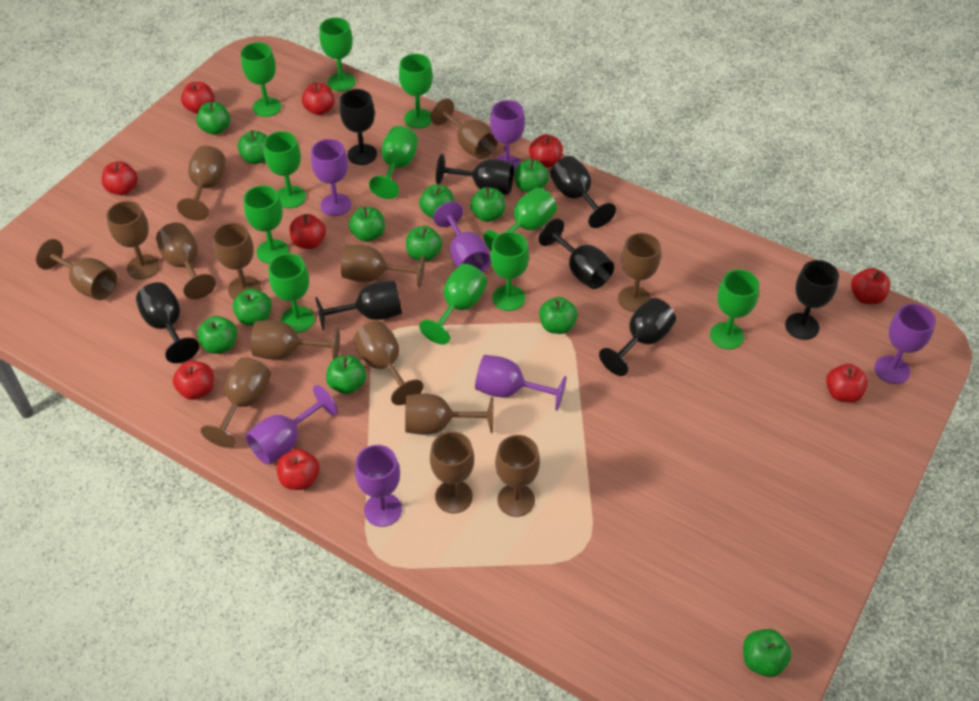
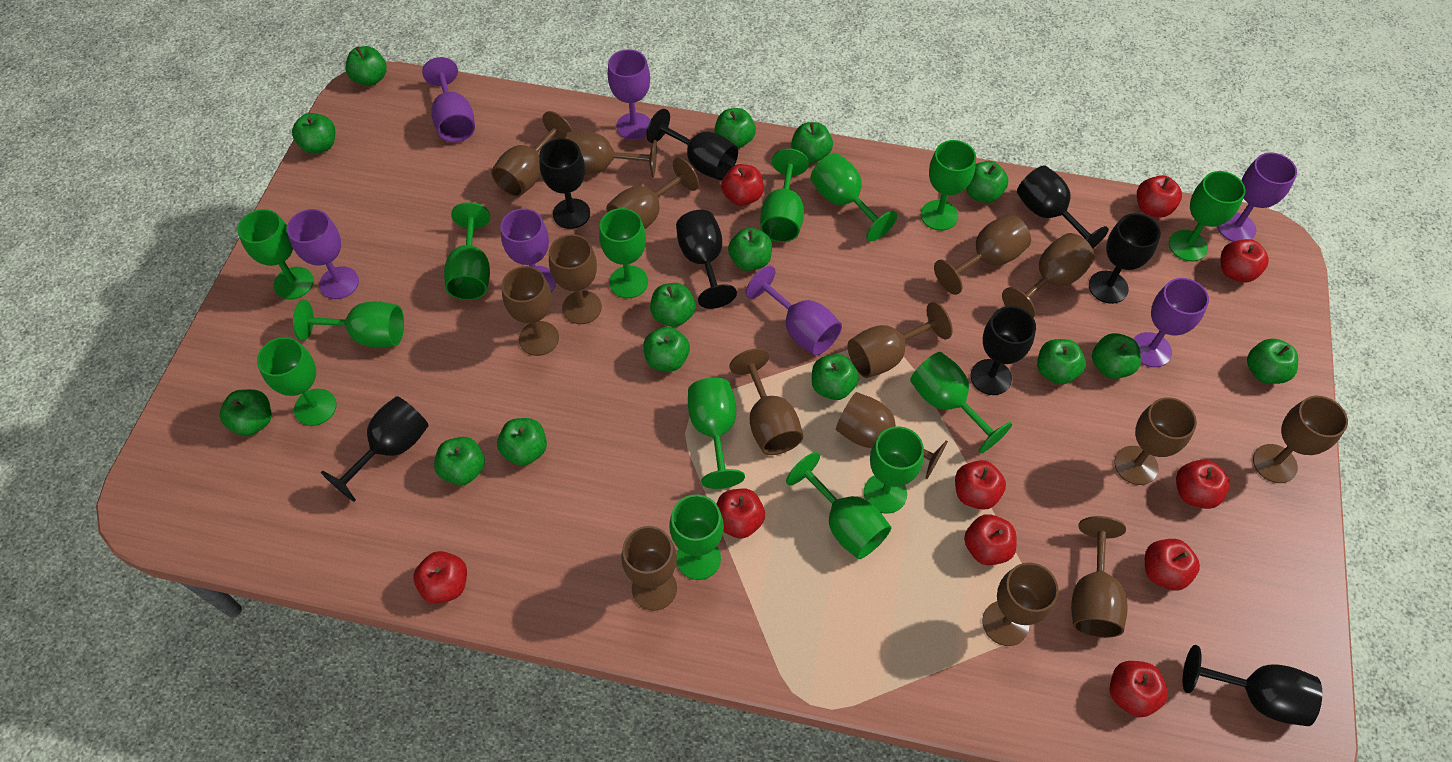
brown goblet: 14 -> 15
green apple: 12 -> 15
green goblet: 11 -> 14
red apple: 9 -> 10

